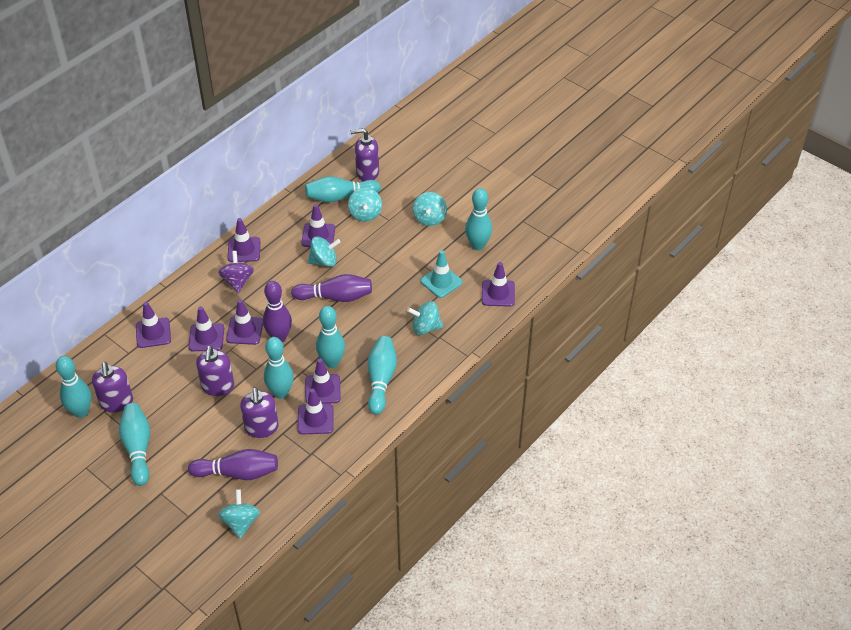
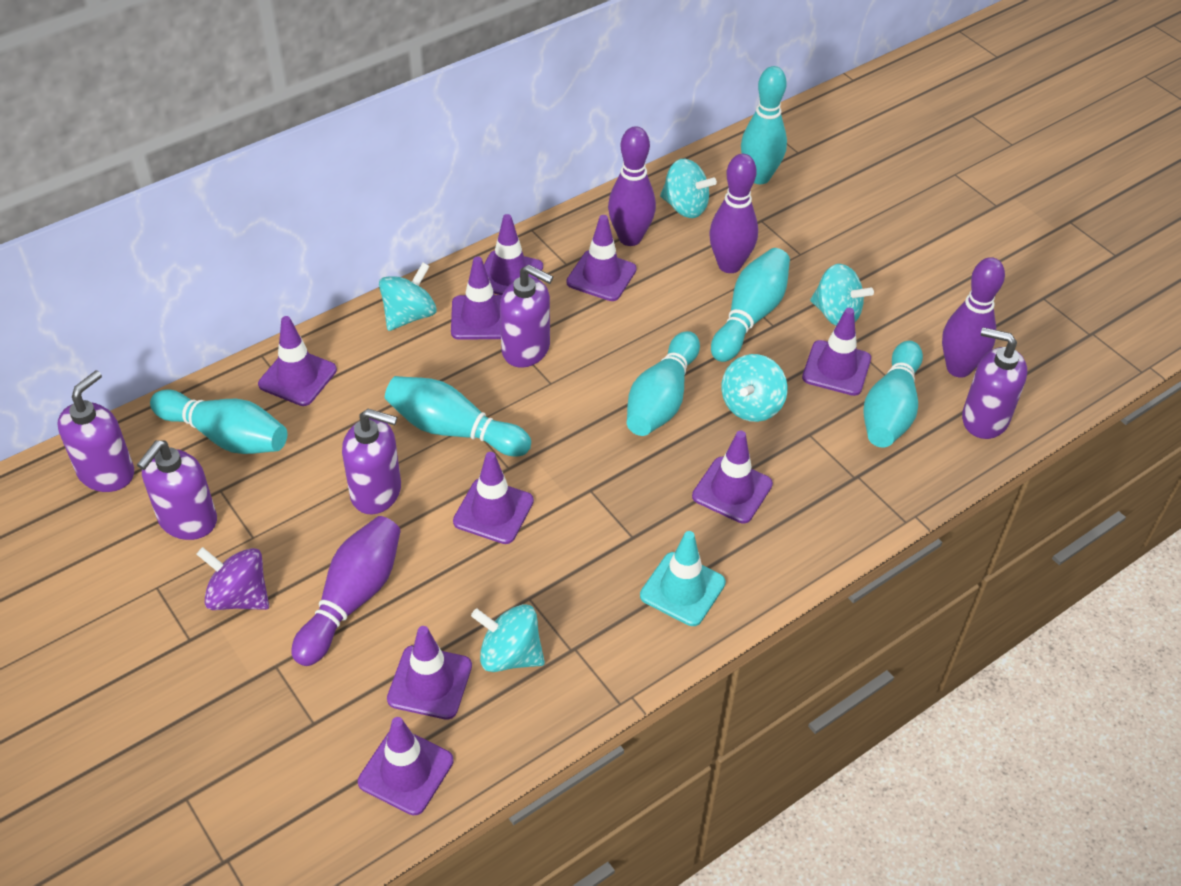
purple bowling pin: 3 -> 4
purple soap dispenser: 4 -> 5
purple traffic cone: 8 -> 9
turquoise bowling pin: 7 -> 6

